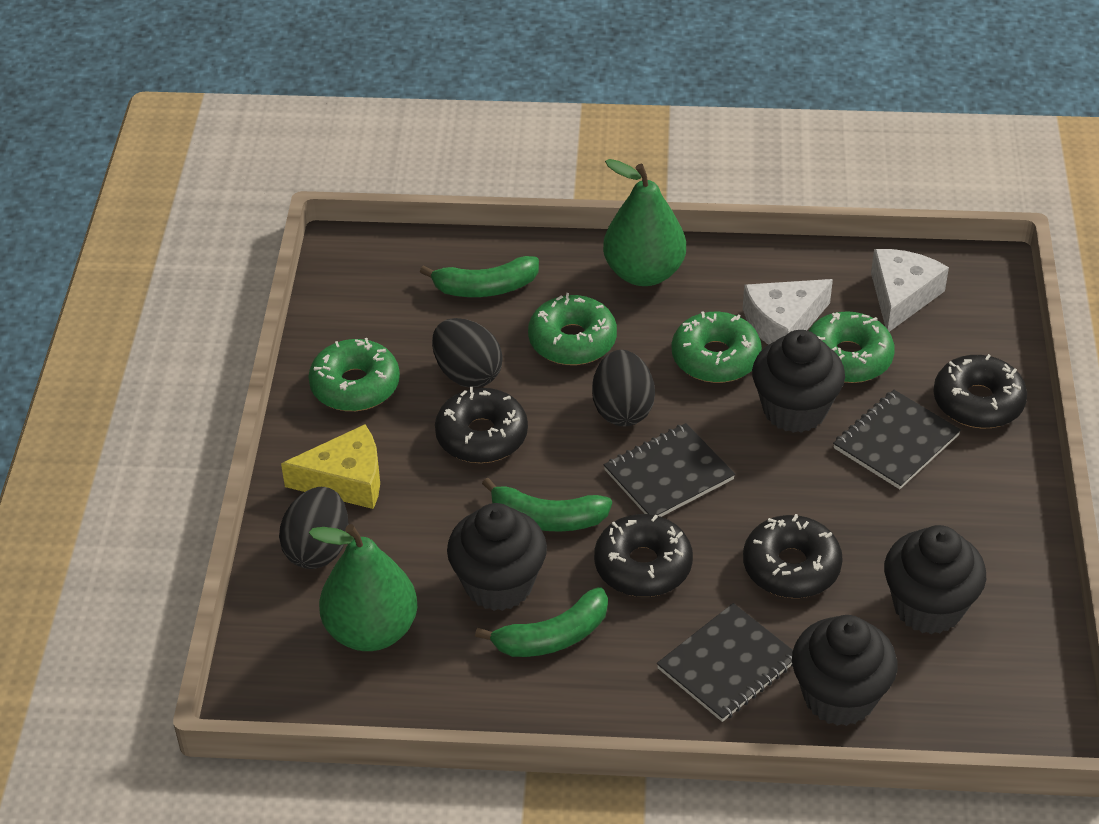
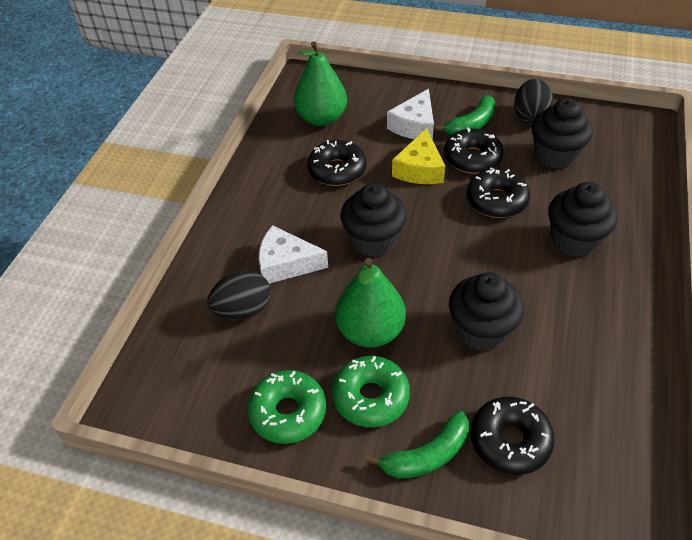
black egg: 3 -> 2
black notebook: 3 -> 0
green banana: 3 -> 2
green donut: 4 -> 2

